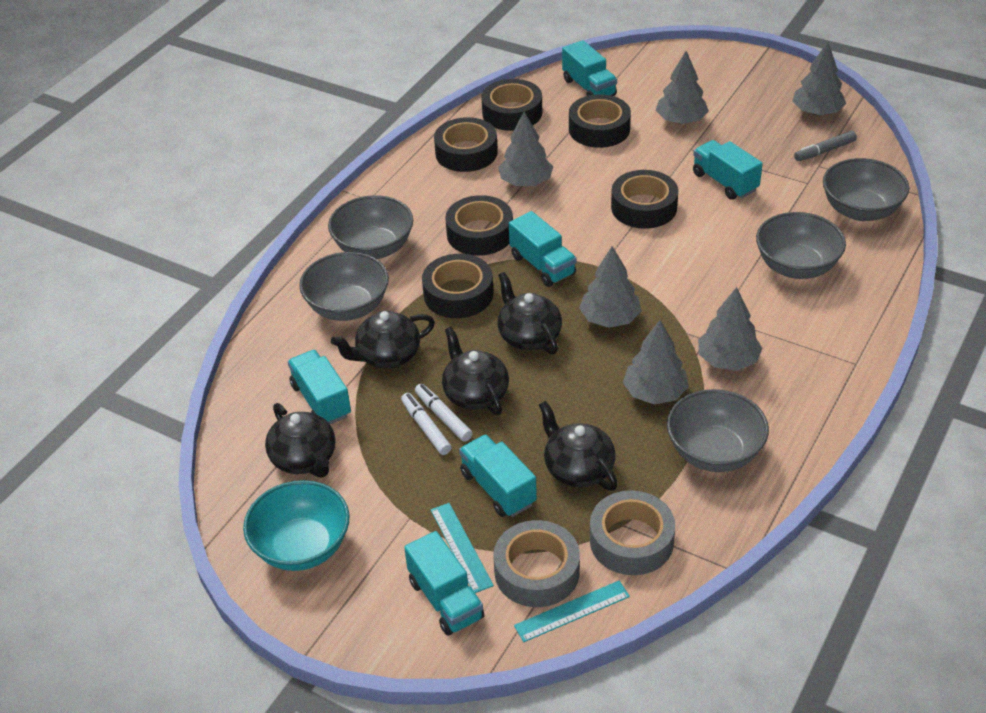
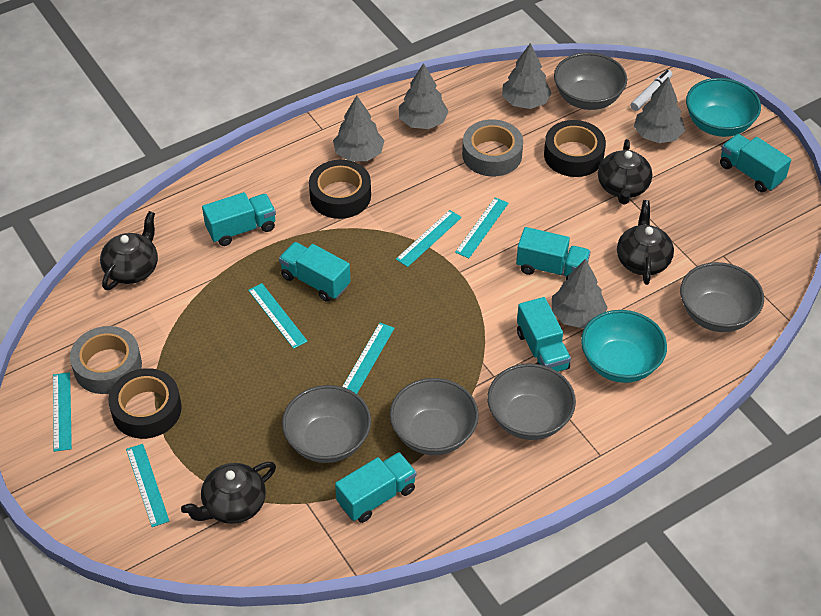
black tape: 6 -> 3
black teapot: 5 -> 4
grey marker: 1 -> 0
grey tree: 6 -> 5
turquoise bowl: 1 -> 2
turquoise ruler: 2 -> 6
white marker: 2 -> 1

